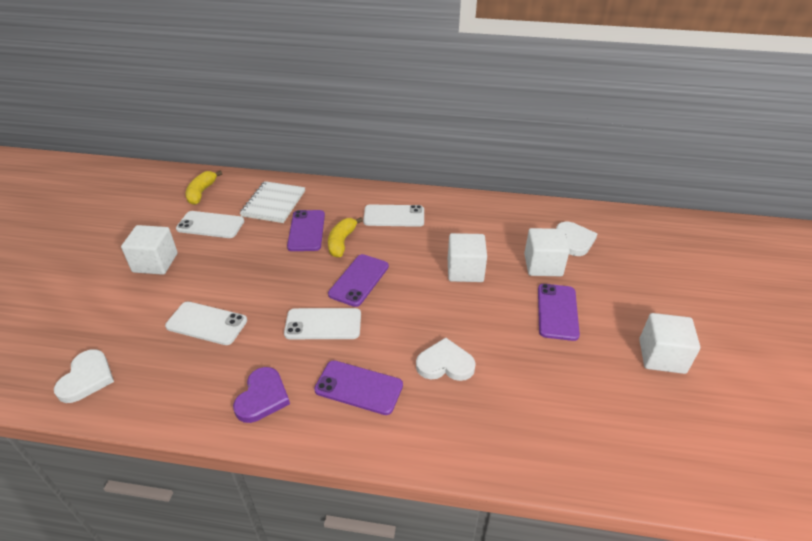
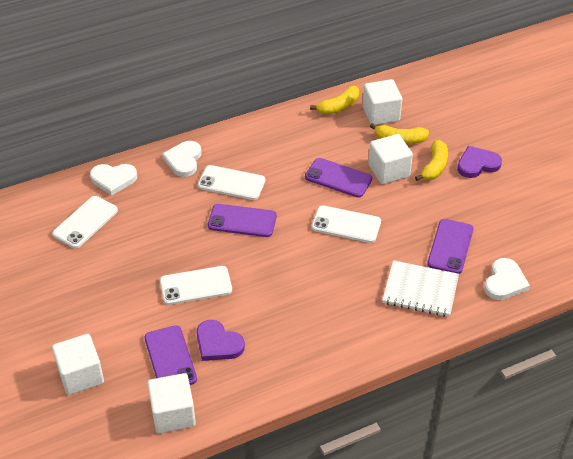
purple heart: 1 -> 2
yellow banana: 2 -> 3

